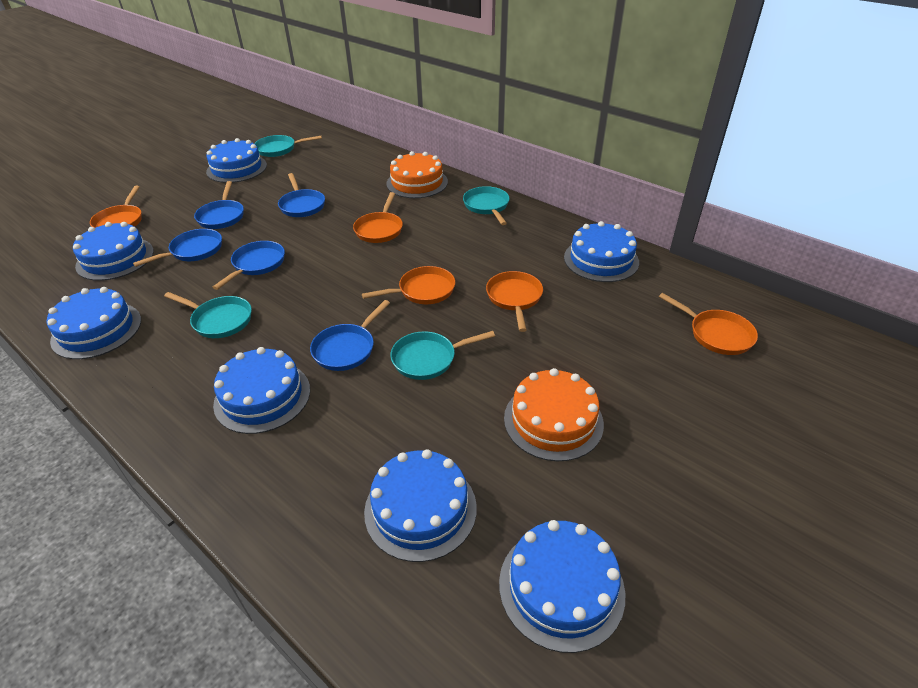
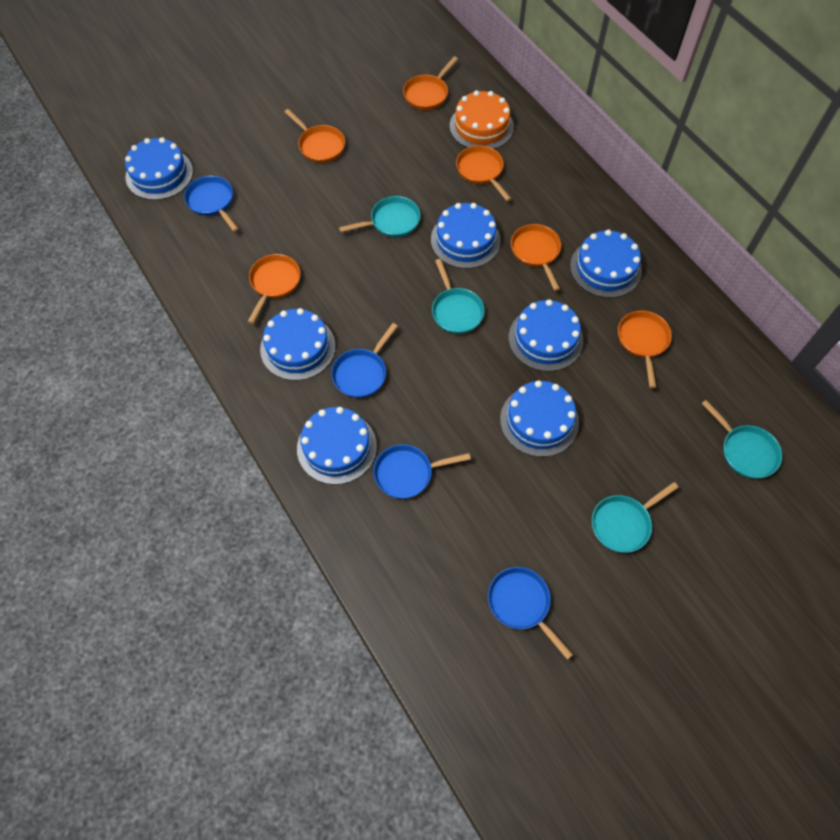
blue pan: 5 -> 4
orange cake: 2 -> 1
orange pan: 5 -> 6

